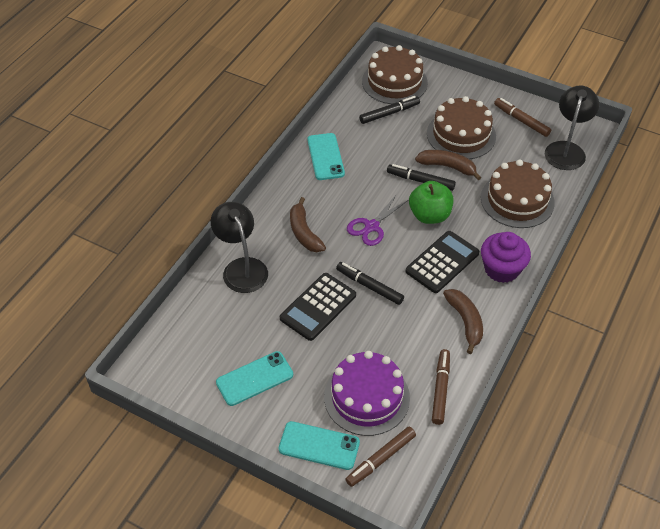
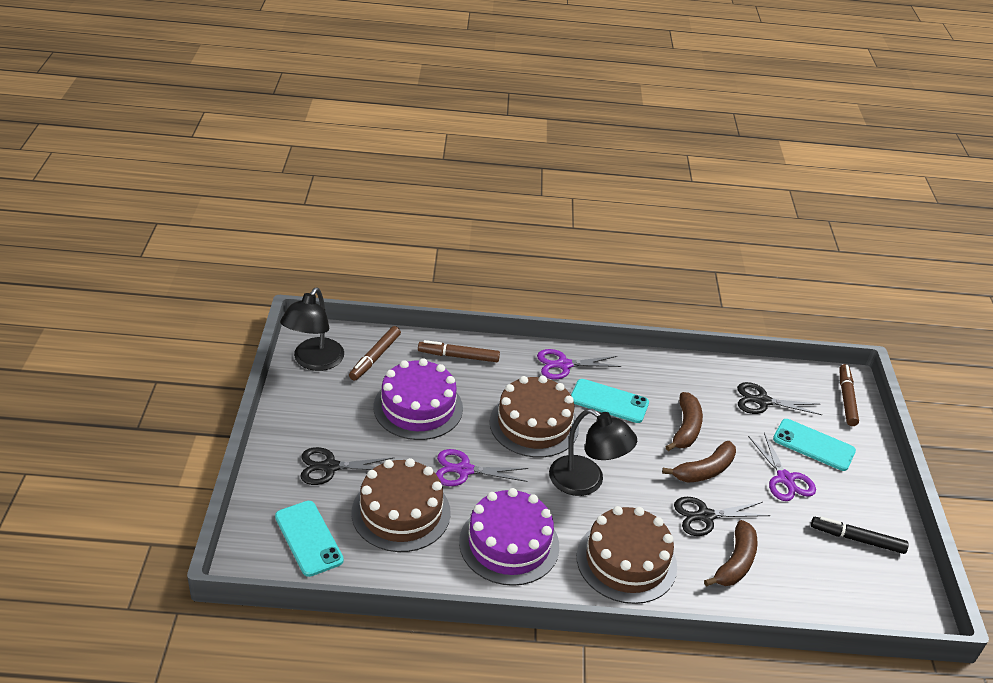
black calculator: 2 -> 0
black marker: 3 -> 1
black scissors: 0 -> 3
green apple: 1 -> 0
purple cake: 1 -> 2
purple cupcake: 1 -> 0
purple scissors: 1 -> 3

